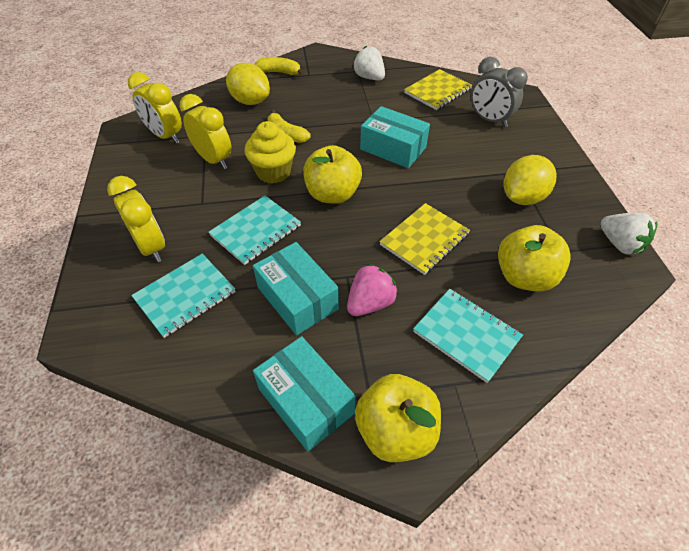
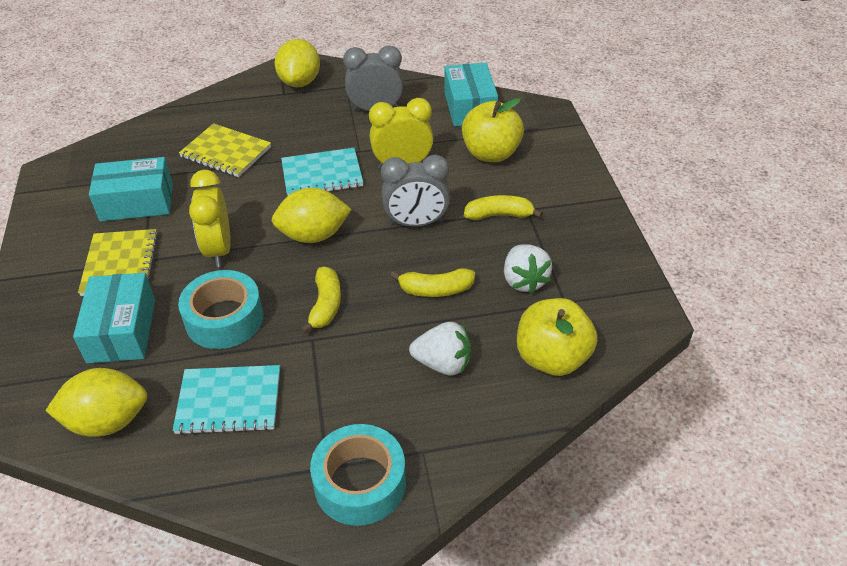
grey clock: 1 -> 2
pink strawberry: 1 -> 0
turquoise notebook: 3 -> 2
turquoise tape: 0 -> 2
yellow apple: 3 -> 2
yellow banana: 2 -> 3
yellow clock: 3 -> 2
yellow cupcake: 1 -> 0
yellow lemon: 2 -> 3

